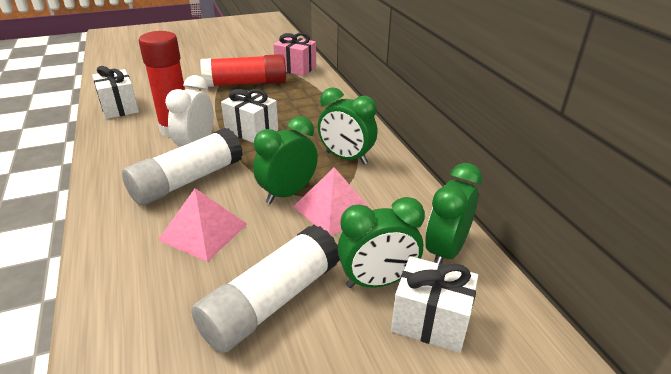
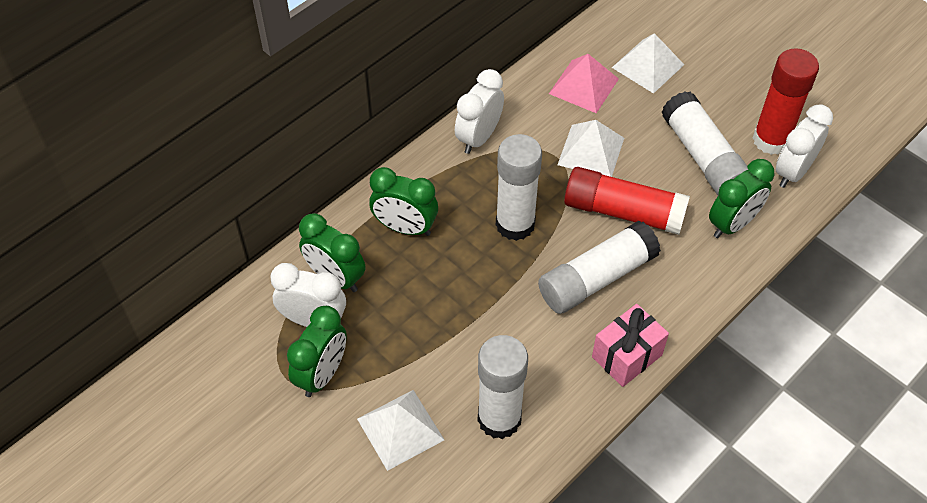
pink pyramid: 2 -> 1
white clock: 1 -> 3
white gift: 3 -> 0
white glue stick: 2 -> 4
white pyramid: 0 -> 3

